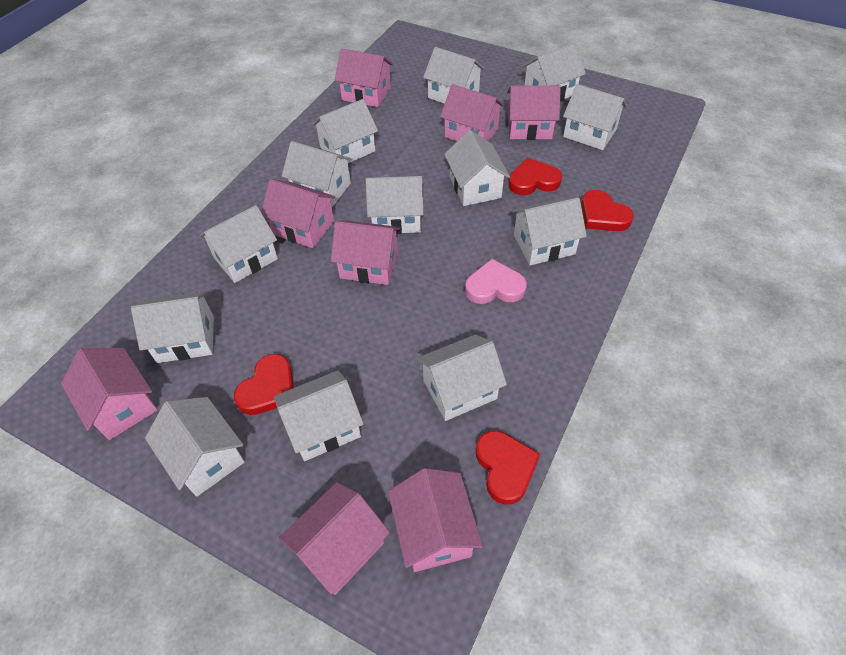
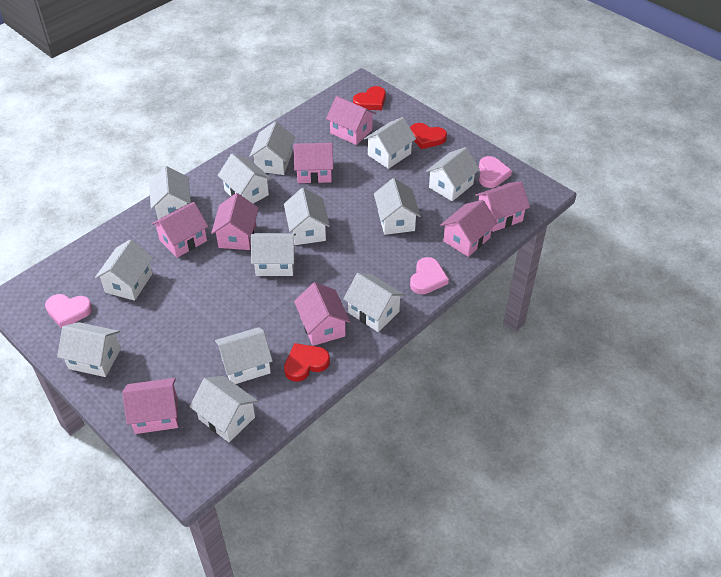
pink heart: 1 -> 3
red heart: 4 -> 3

